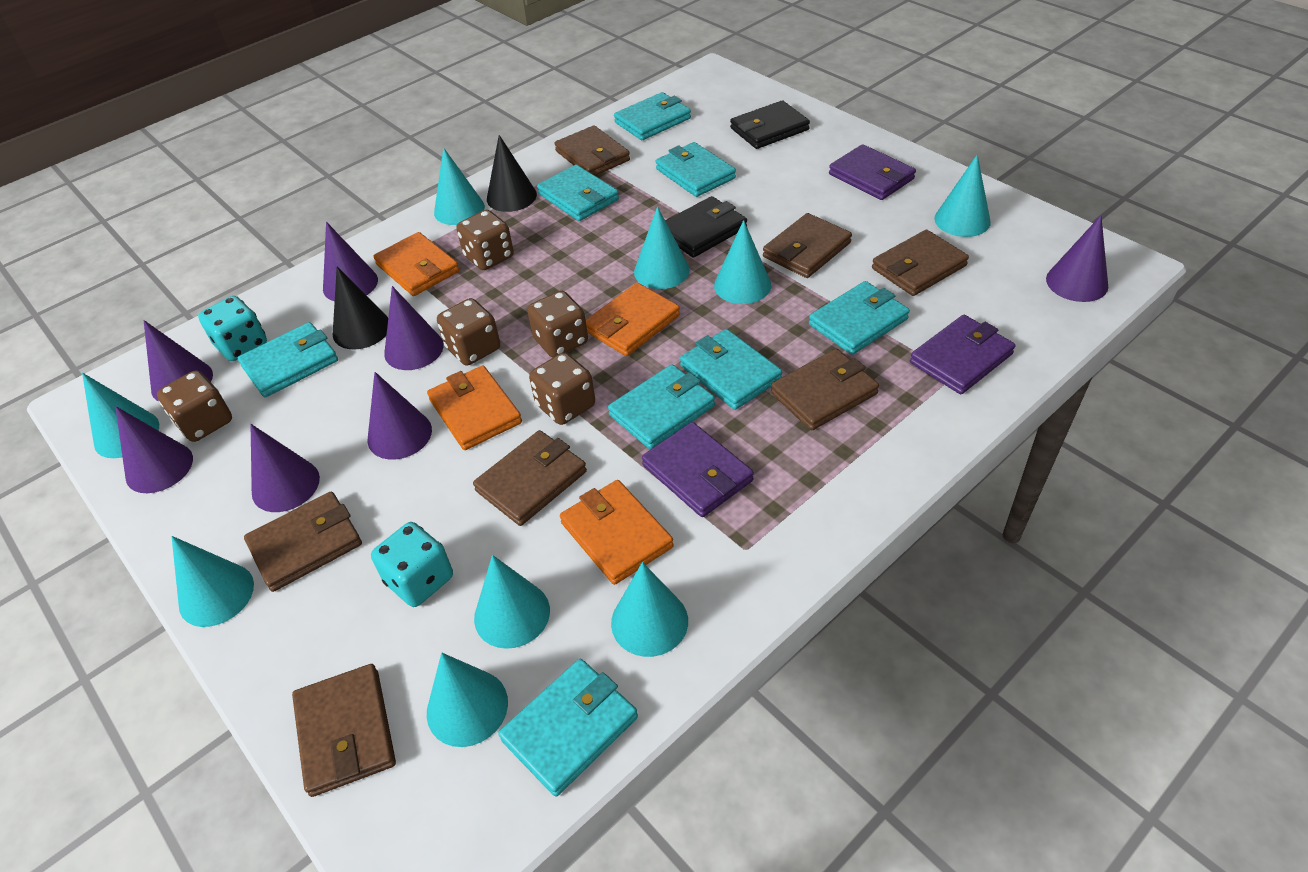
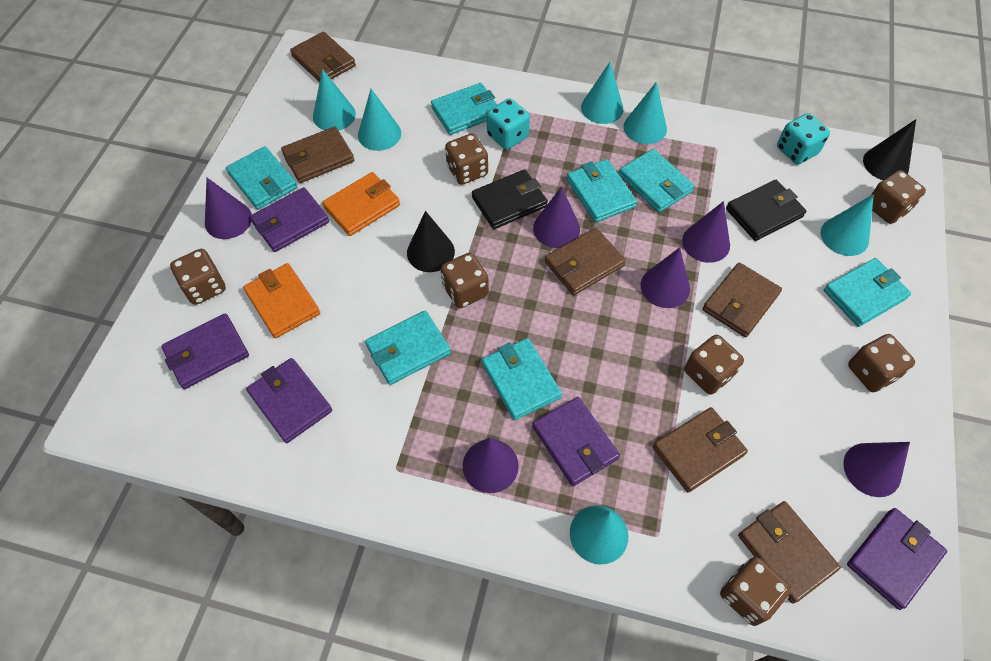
brown dice: 5 -> 7
brown wallet: 7 -> 6
orange wallet: 4 -> 2
purple cone: 7 -> 6
purple wallet: 3 -> 5
turquoise cone: 9 -> 6
turquoise wallet: 8 -> 7

